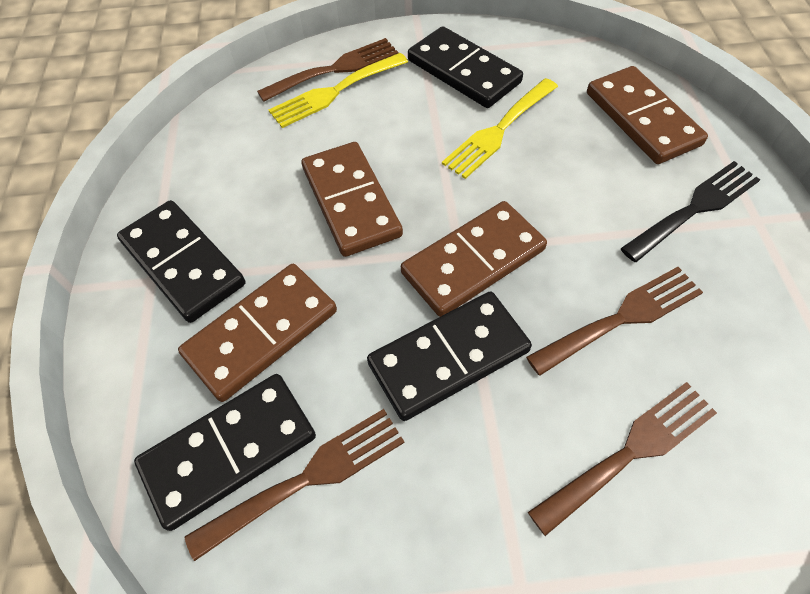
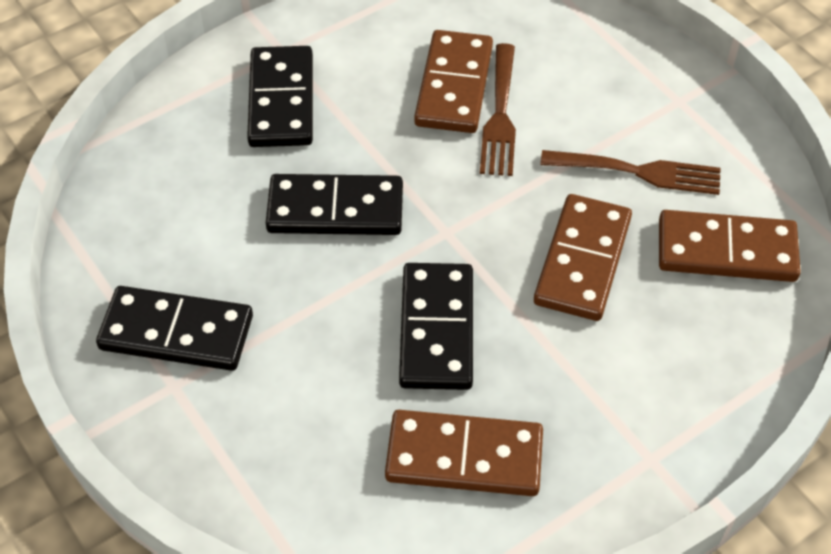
black fork: 1 -> 0
brown fork: 4 -> 2
yellow fork: 2 -> 0

